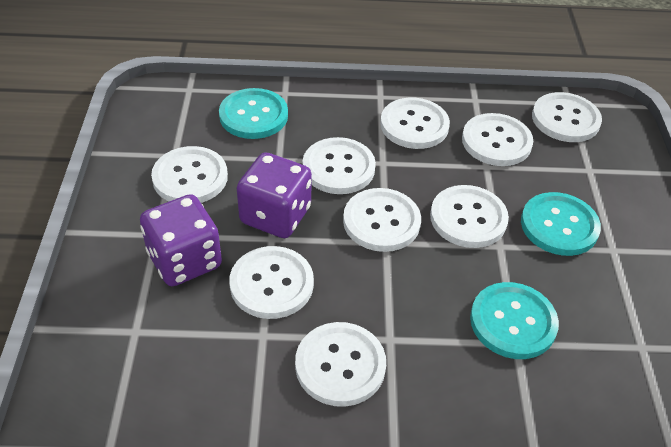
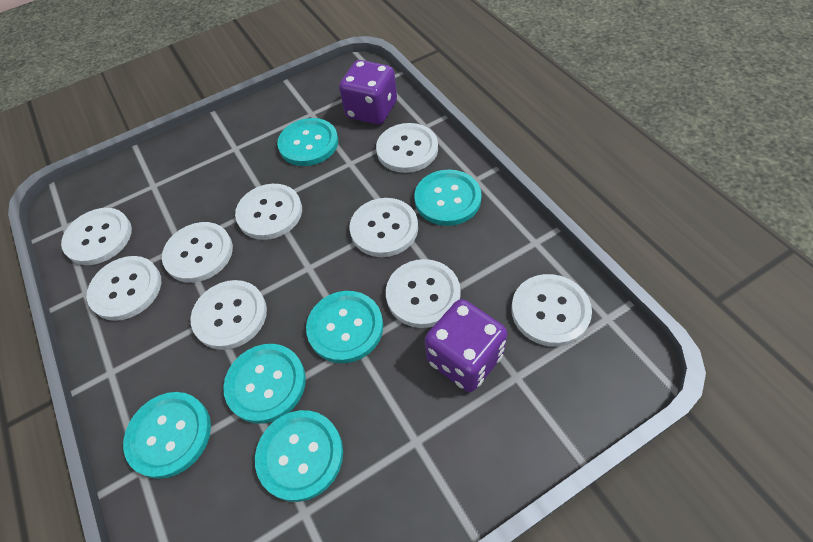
turquoise button: 3 -> 6

